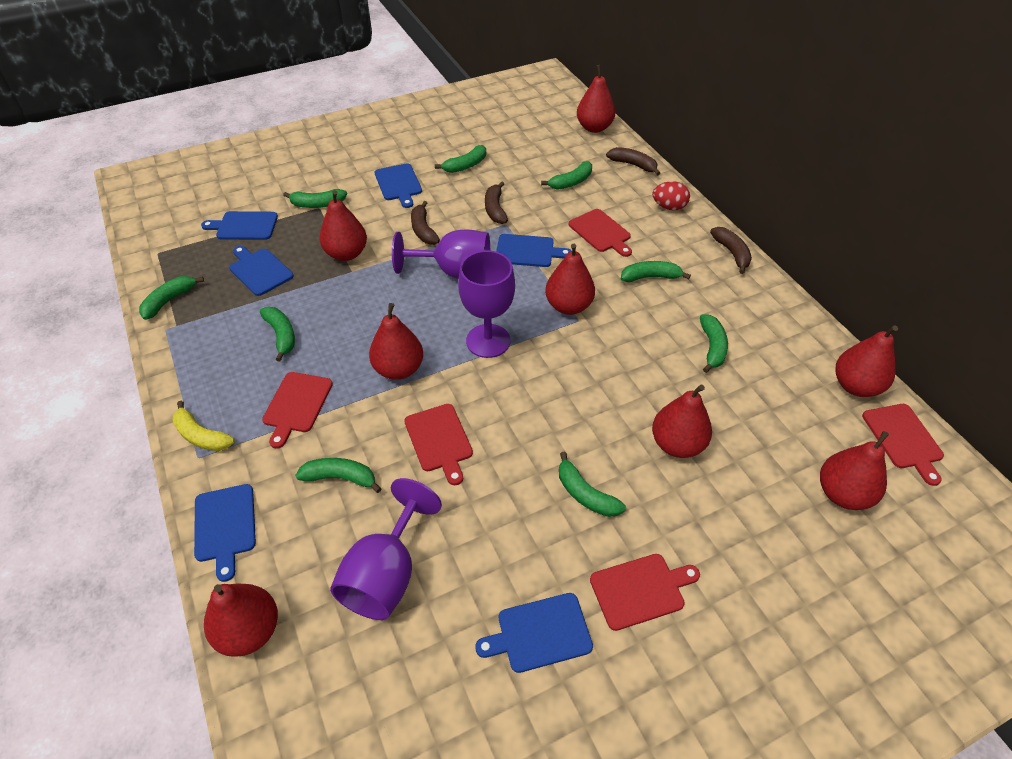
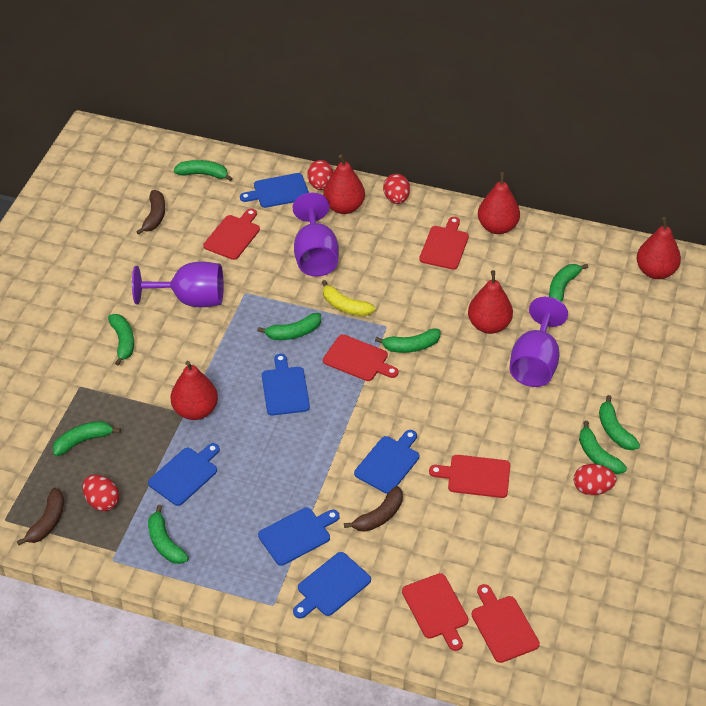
brown banana: 4 -> 3
red cutting board: 5 -> 6
red egg: 1 -> 4
red pear: 8 -> 5

